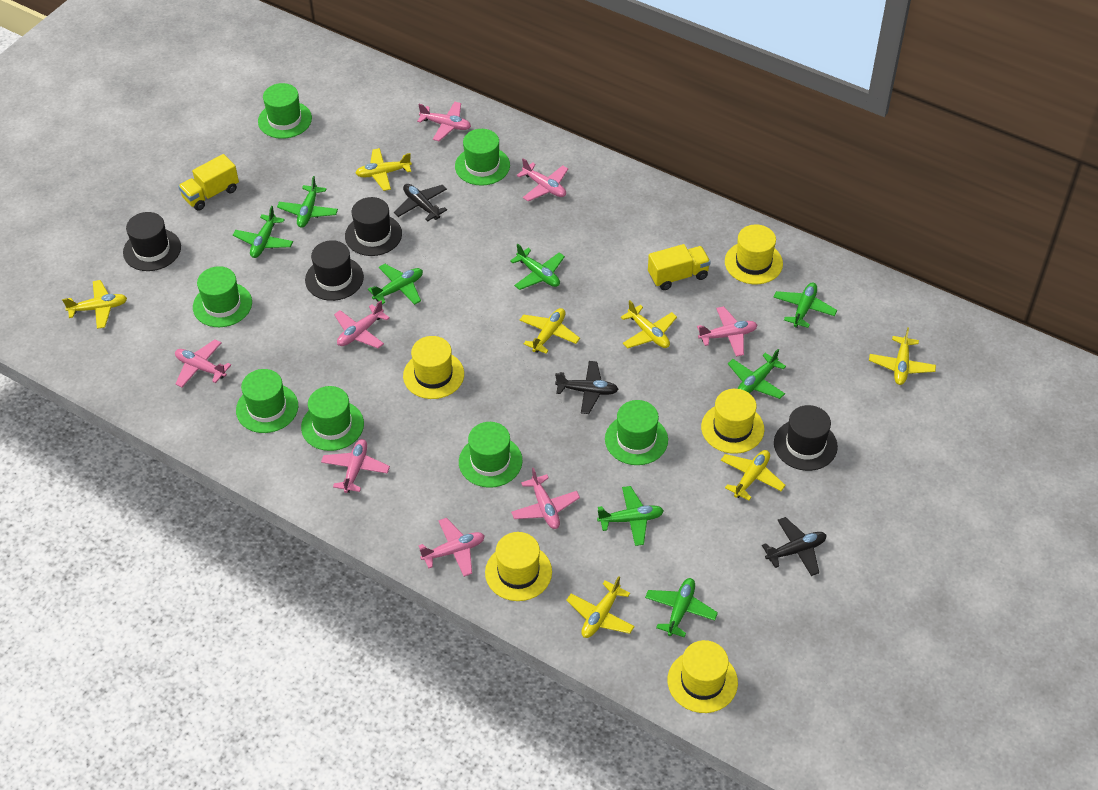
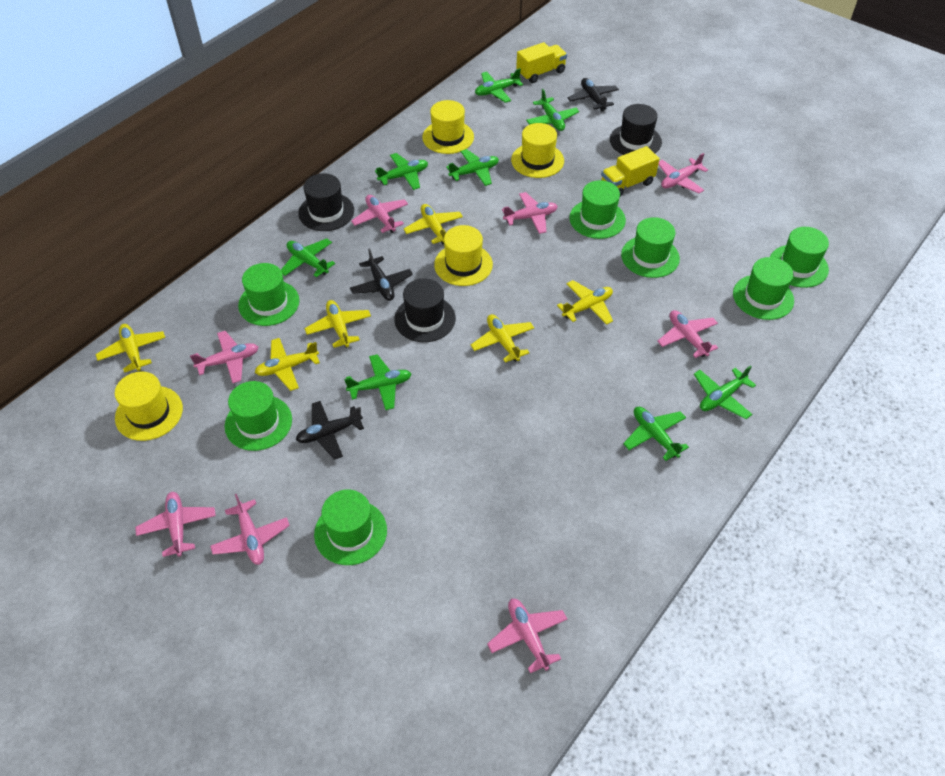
black hat: 4 -> 3
yellow hat: 5 -> 4
yellow plane: 7 -> 6

